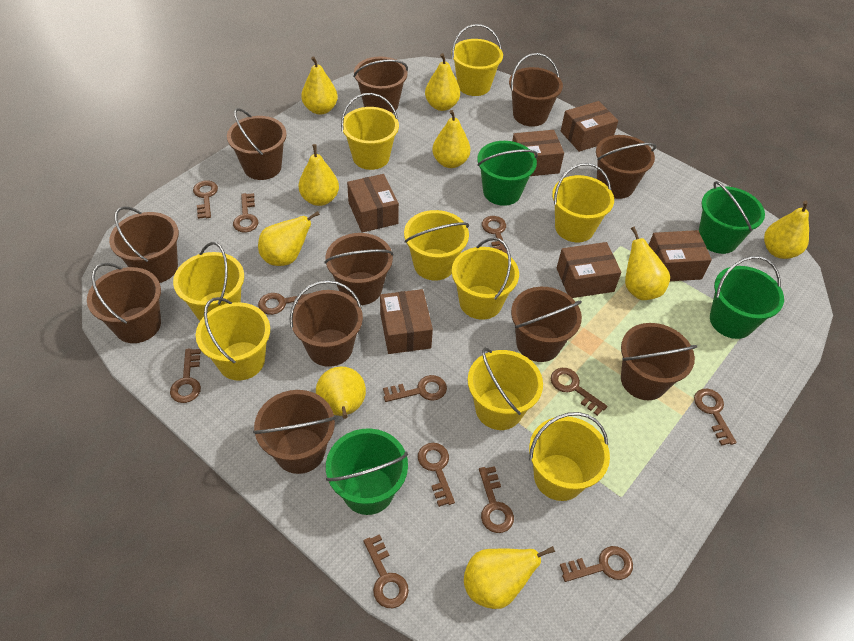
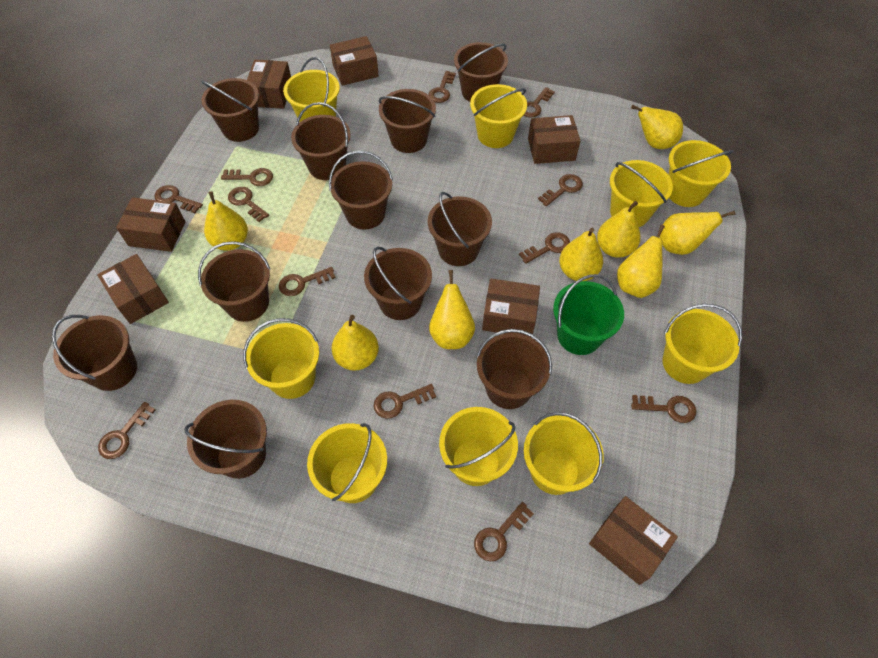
brown box: 6 -> 7
green bucket: 4 -> 1
yellow pear: 9 -> 8

